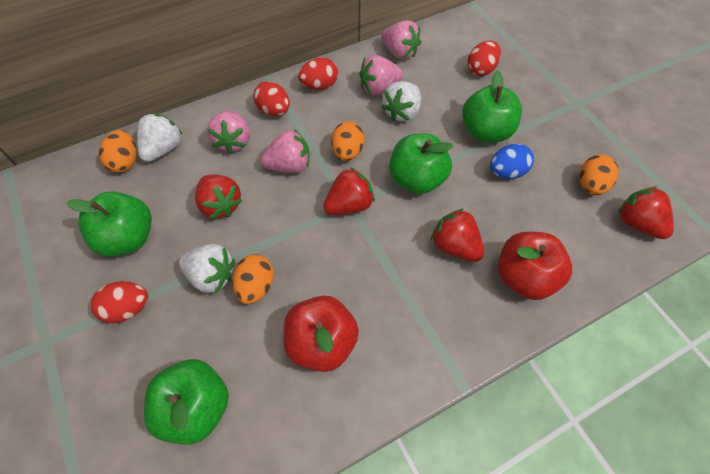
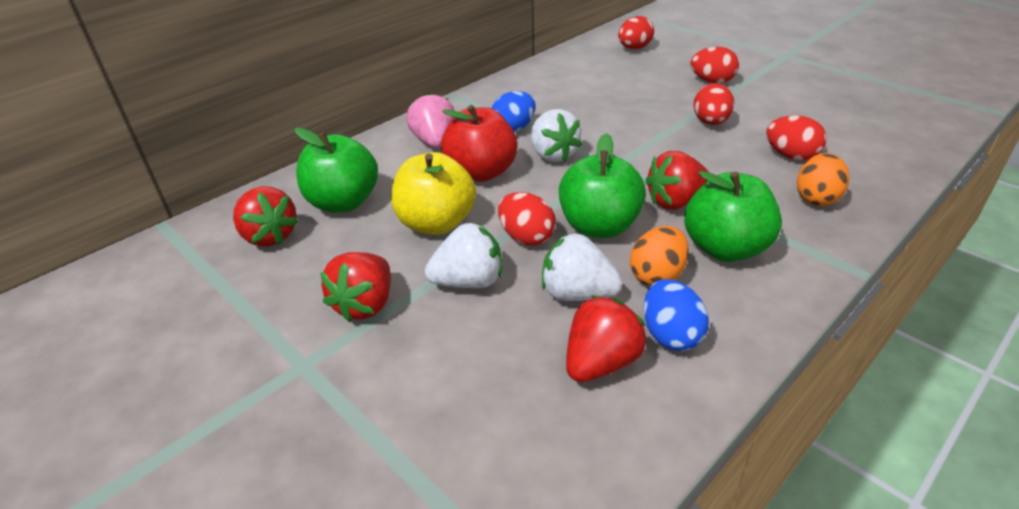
blue egg: 1 -> 2
green apple: 4 -> 3
orange egg: 4 -> 2
pink strawberry: 4 -> 1
red apple: 2 -> 1
red egg: 4 -> 5
yellow apple: 0 -> 1

